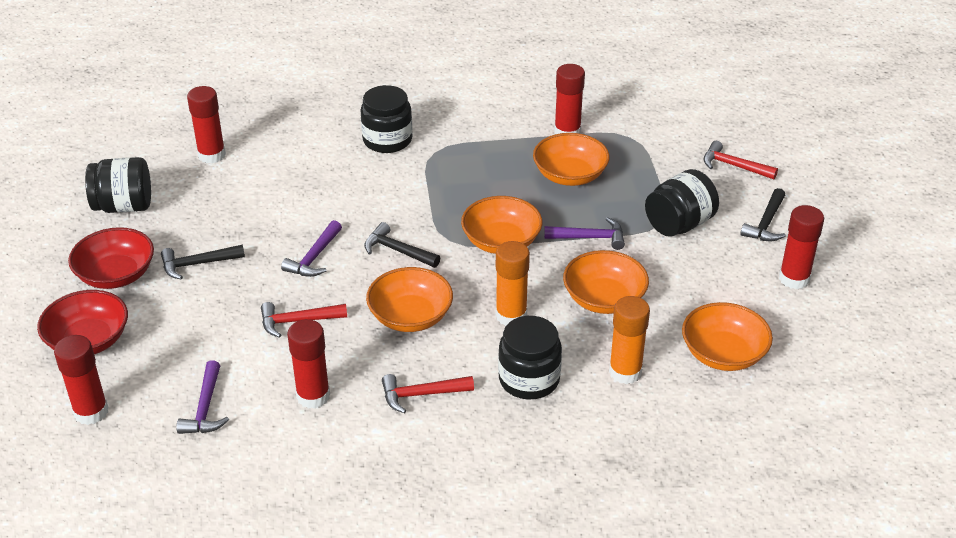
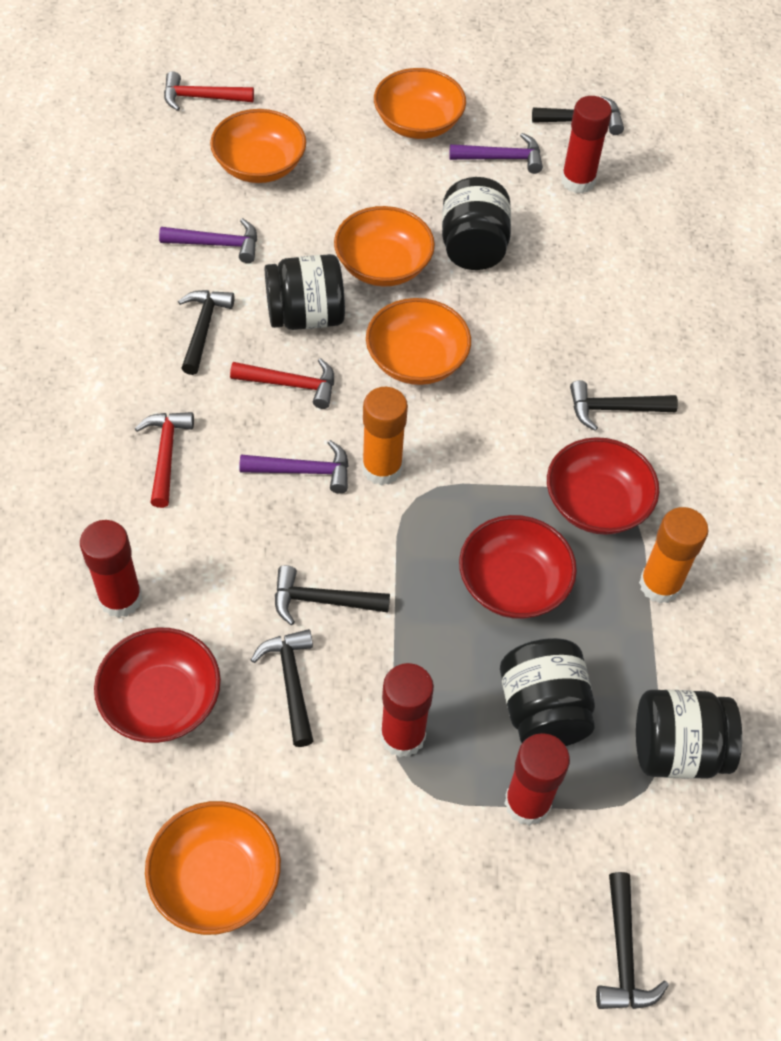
black hammer: 3 -> 6
red bowl: 2 -> 3
red glue stick: 5 -> 4

